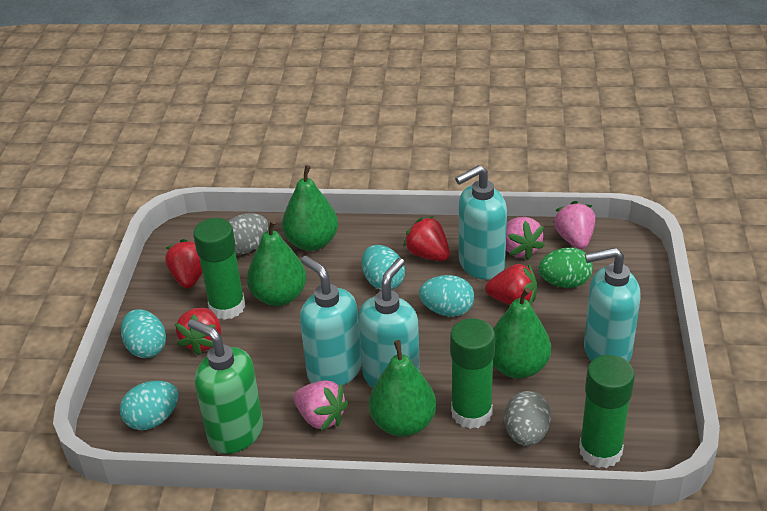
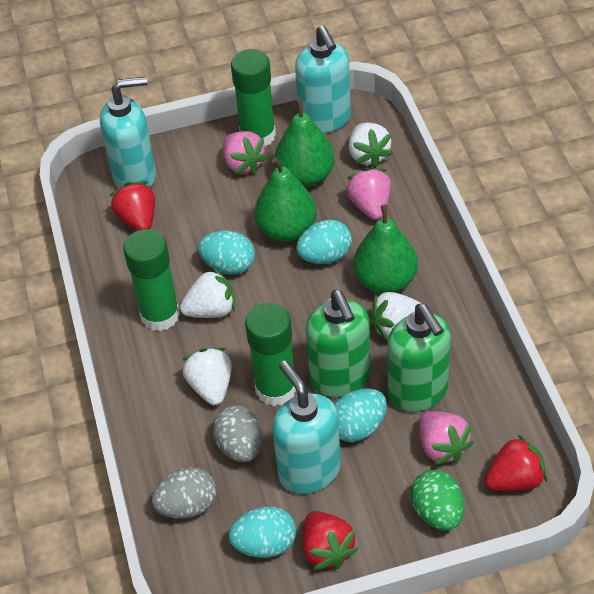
green pear: 4 -> 3
green soap dispenser: 1 -> 2
red strawberry: 4 -> 3
turquoise soap dispenser: 4 -> 3
white strawberry: 0 -> 4

